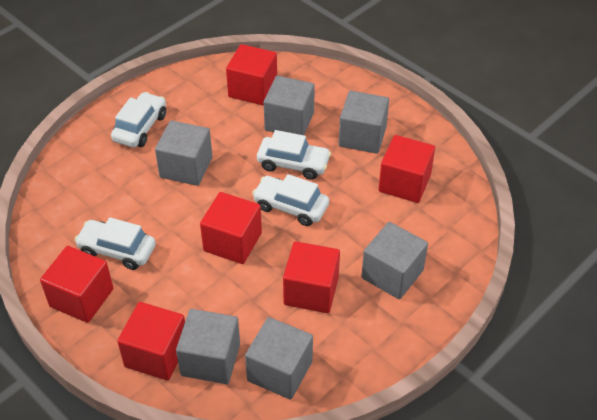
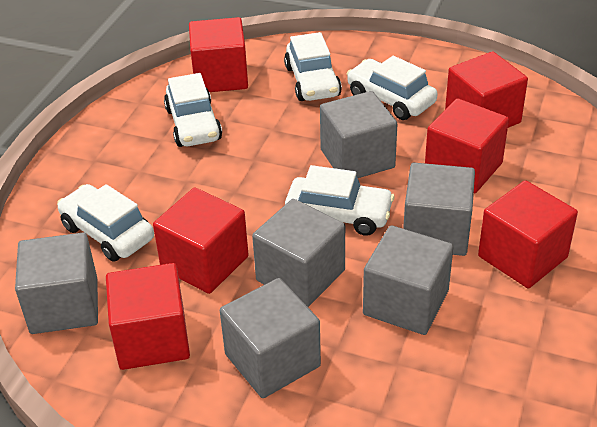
white car: 4 -> 5

